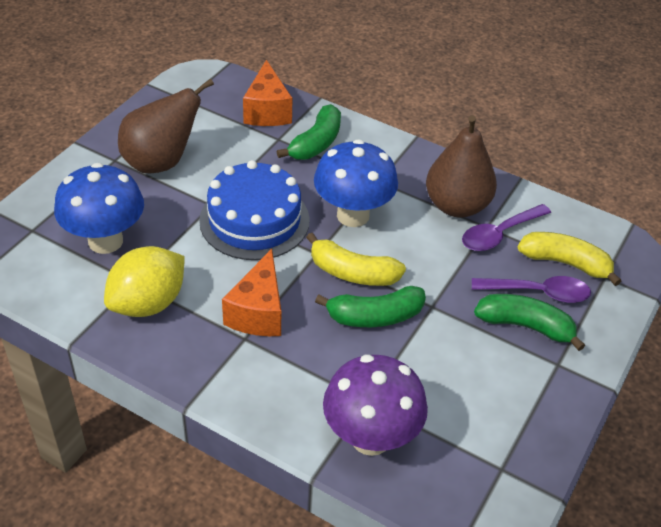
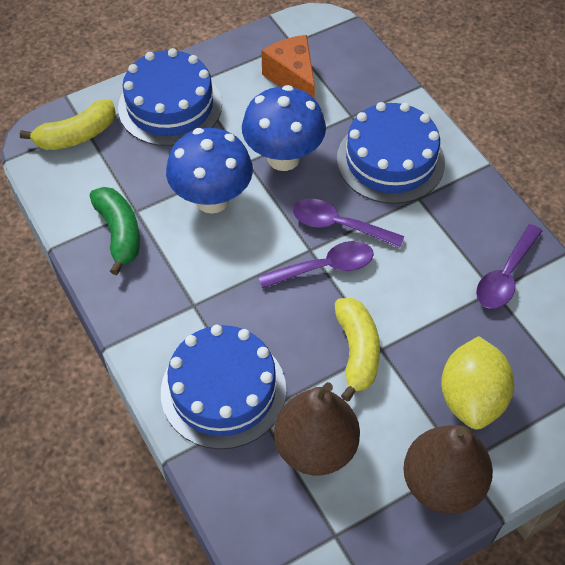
blue cake: 1 -> 3
green banana: 3 -> 1
orange cheese: 2 -> 1
purple mushroom: 1 -> 0
purple spoon: 2 -> 3

